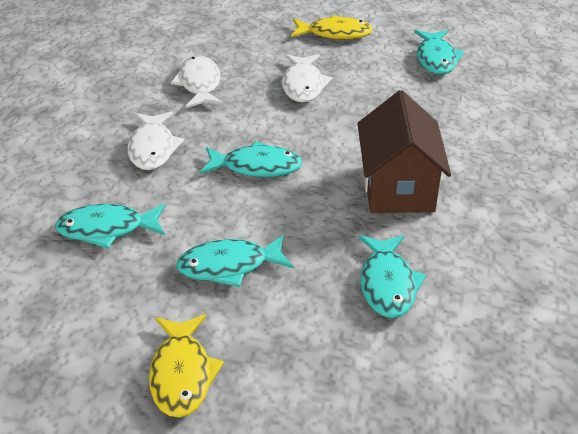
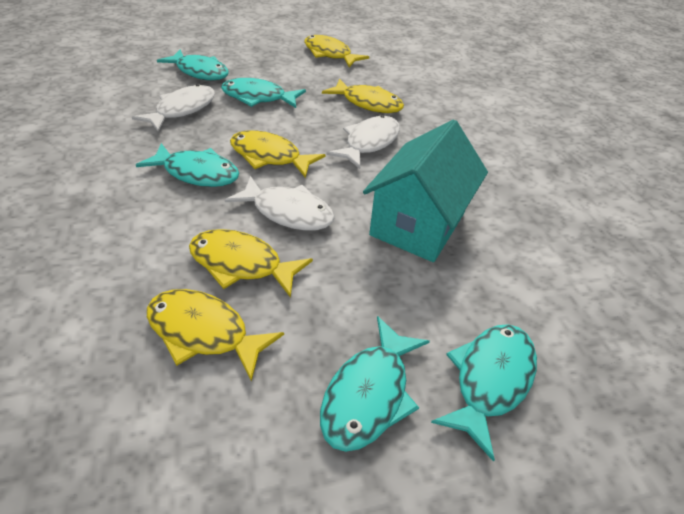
brown house: 1 -> 0
turquoise house: 0 -> 1
yellow fish: 2 -> 5

